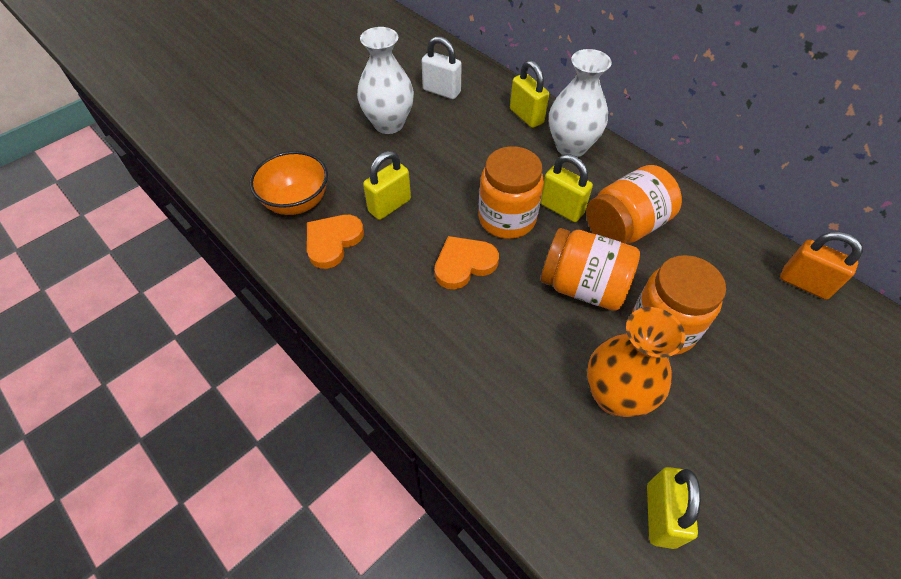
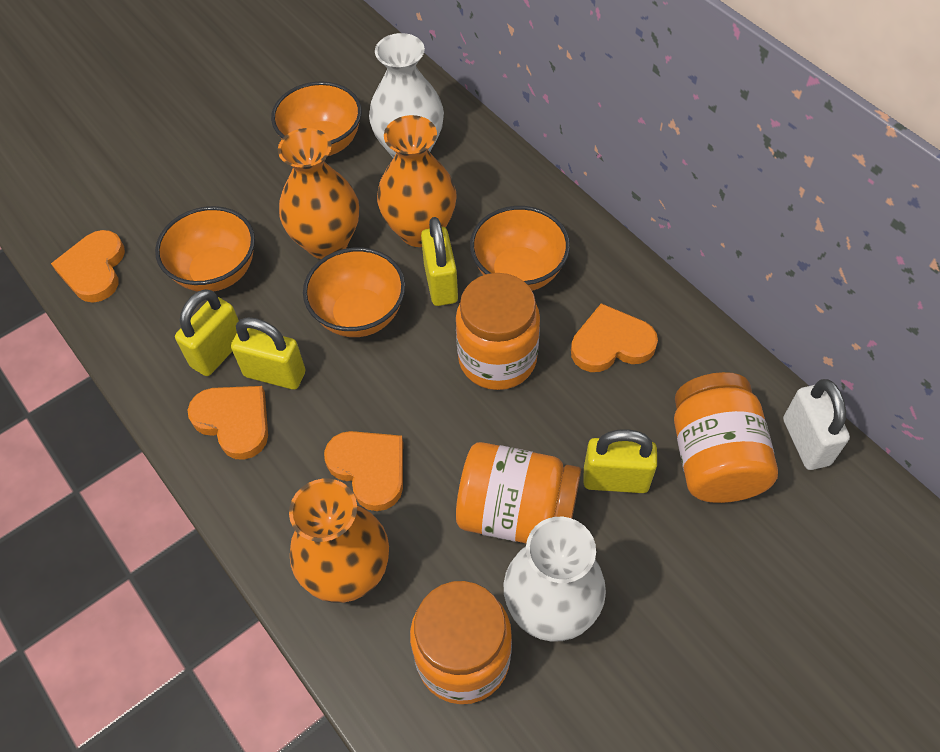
orange bowl: 1 -> 4
orange heart: 2 -> 4
orange padlock: 1 -> 0
orange vase: 1 -> 3

